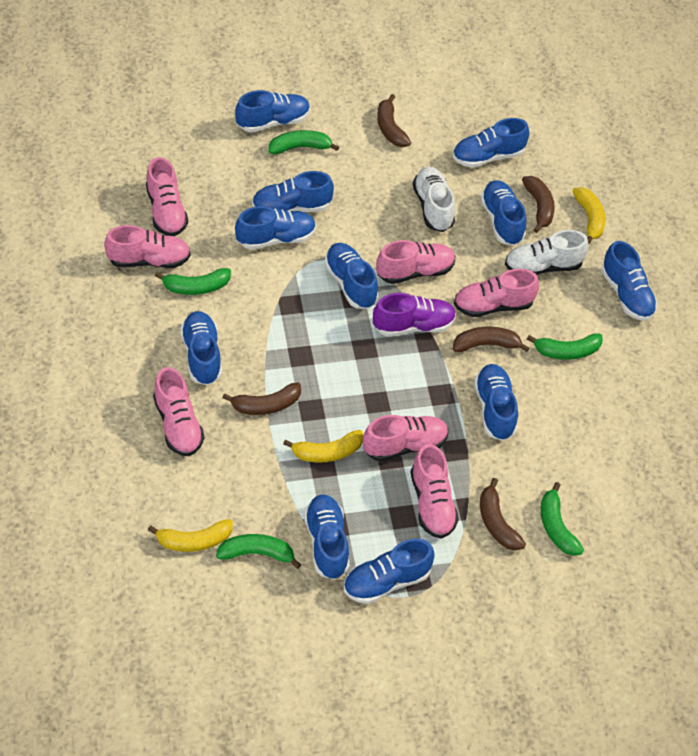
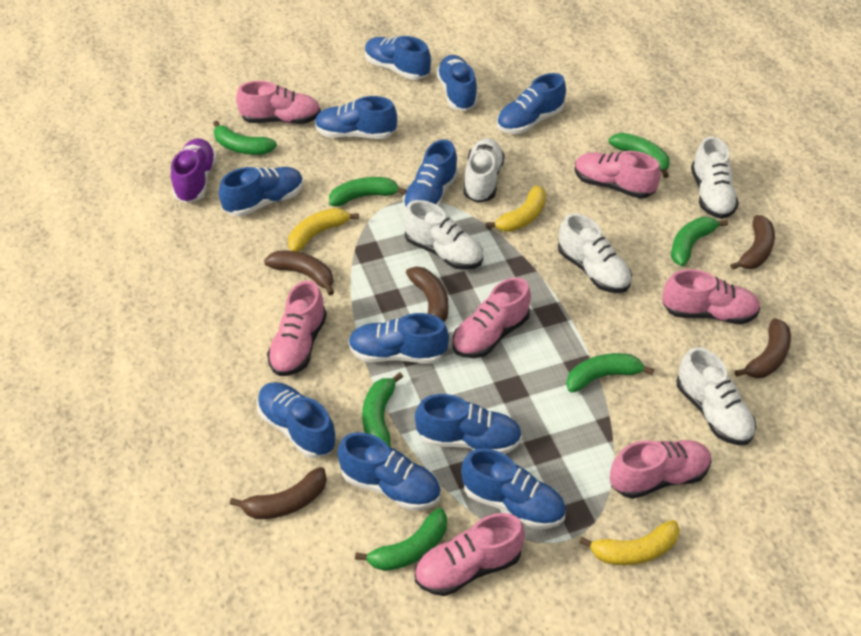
green banana: 5 -> 7
white shoe: 2 -> 5

